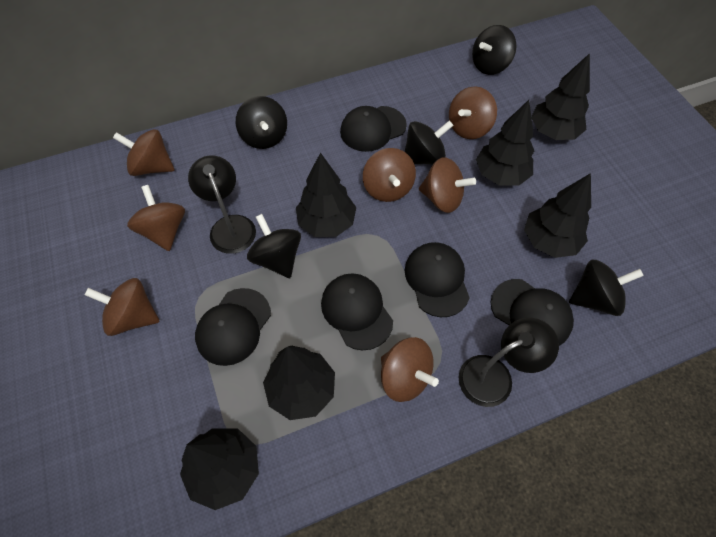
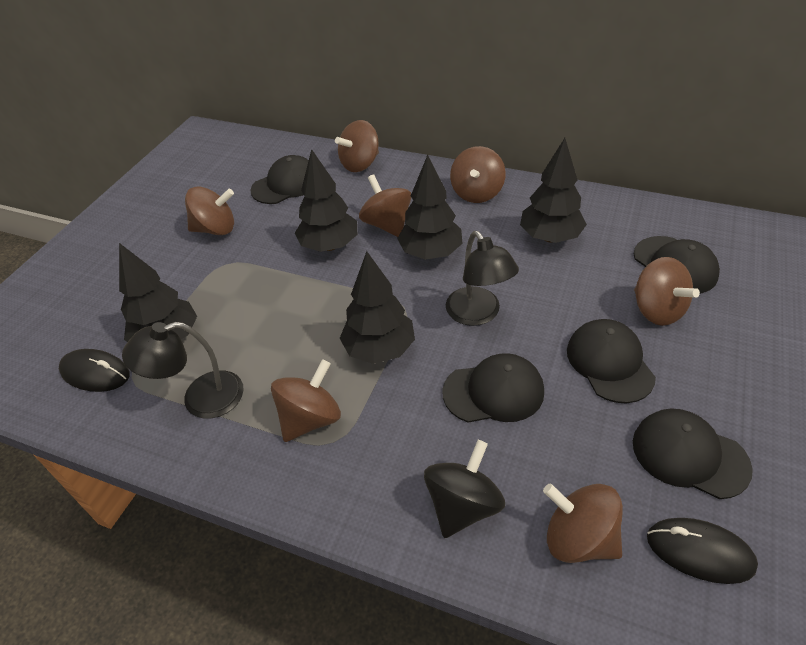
black mouse: 0 -> 2
black spinning top: 5 -> 1
black tree: 6 -> 5

